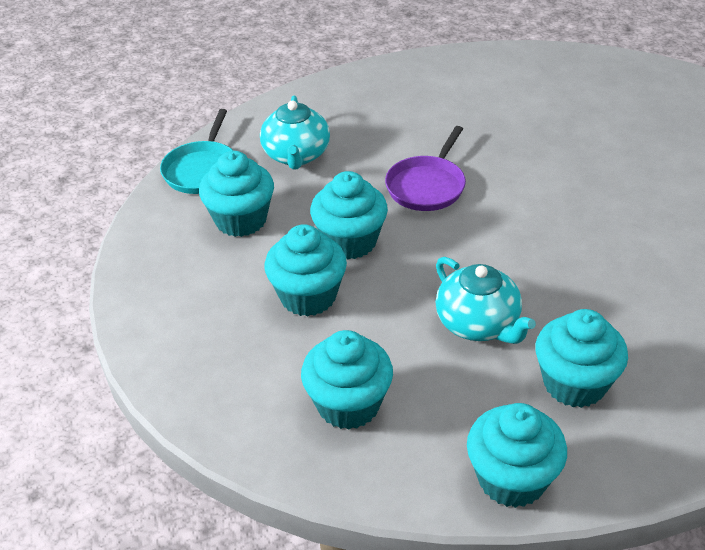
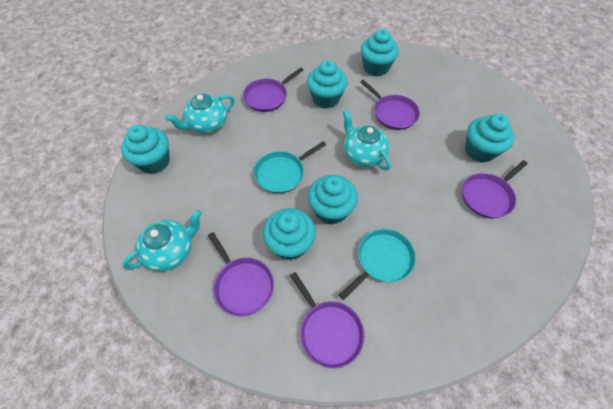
purple pan: 1 -> 5
turquoise pan: 1 -> 2
turquoise teapot: 2 -> 3

